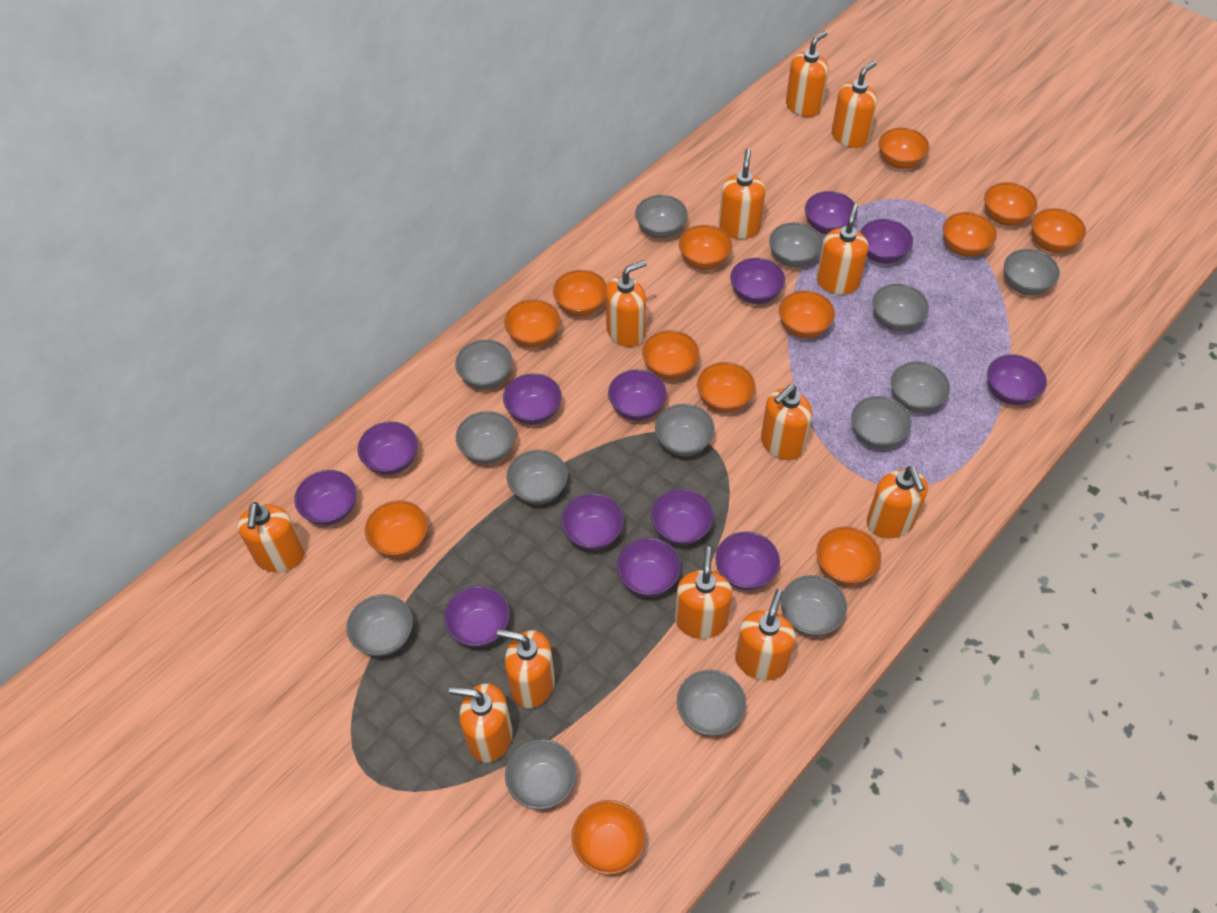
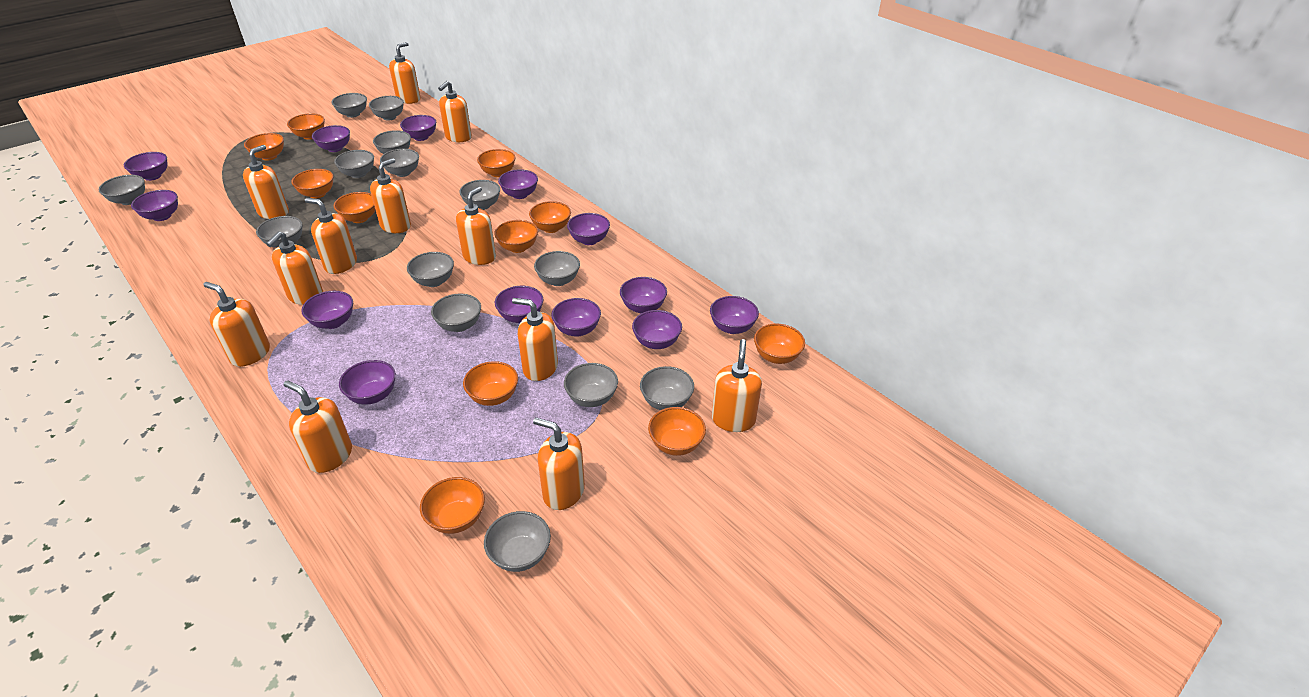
orange bowl: 13 -> 11

